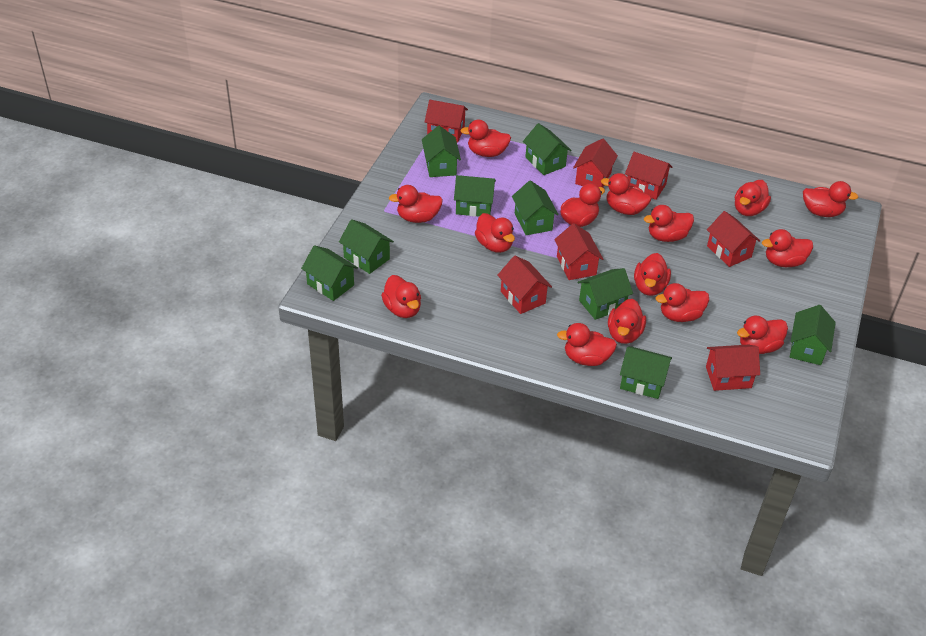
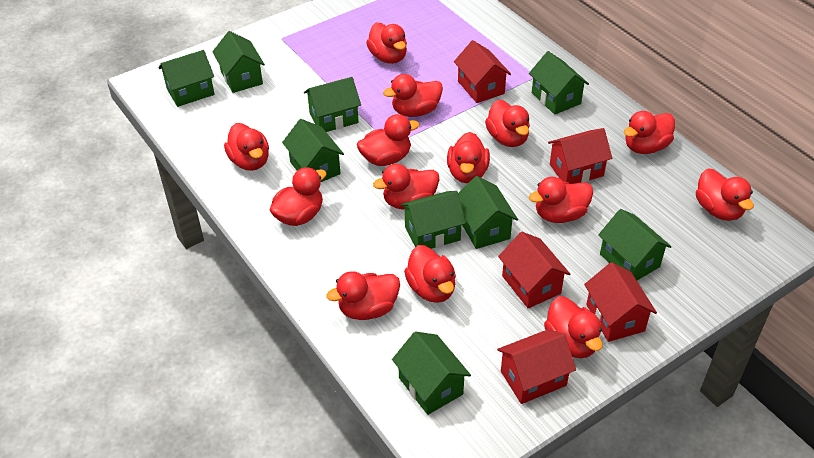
red duck: 15 -> 14
red house: 7 -> 5

